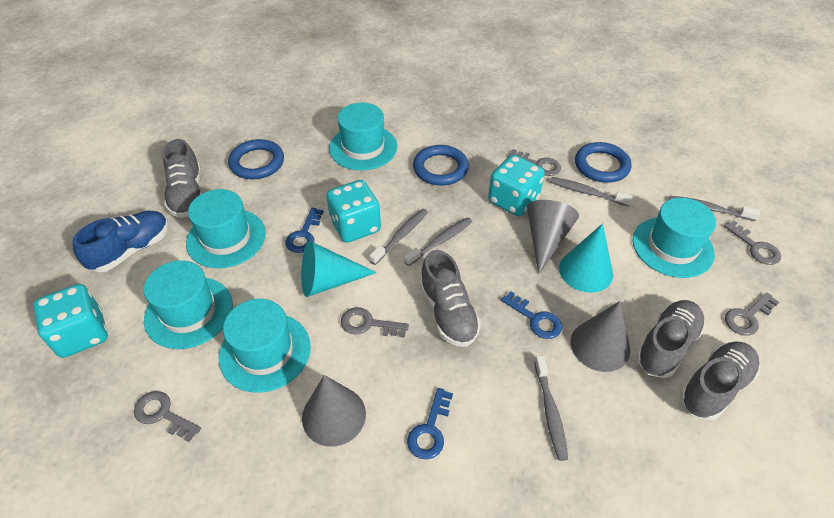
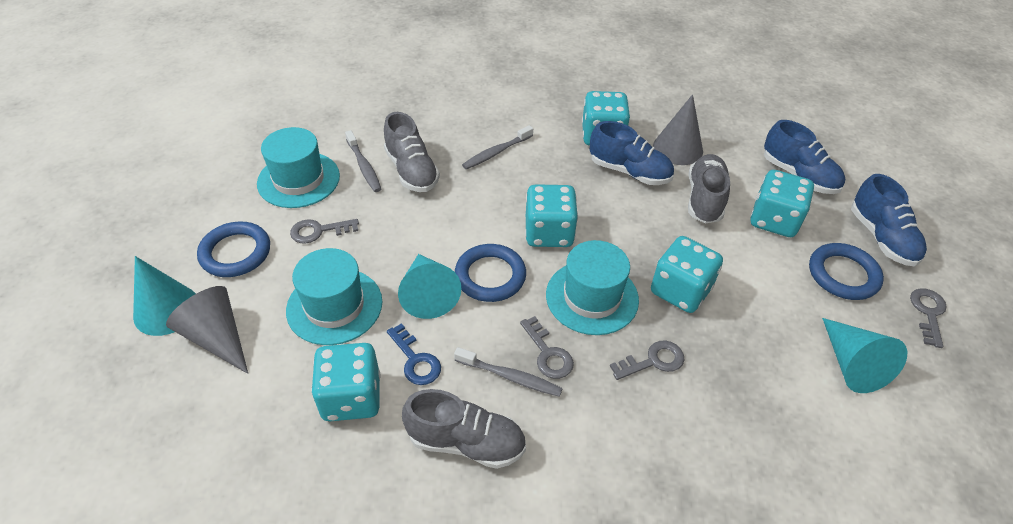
blue key: 3 -> 1
blue shoe: 1 -> 3
grey cone: 3 -> 2
grey key: 5 -> 4
grey shoe: 4 -> 3
grey toothbrush: 5 -> 3
turquoise cone: 2 -> 3
turquoise dice: 3 -> 5
turquoise hat: 5 -> 3

